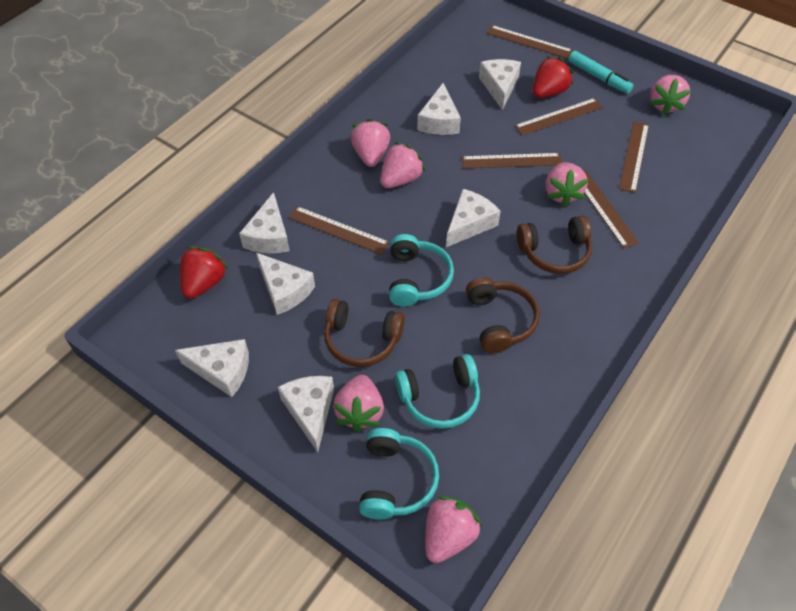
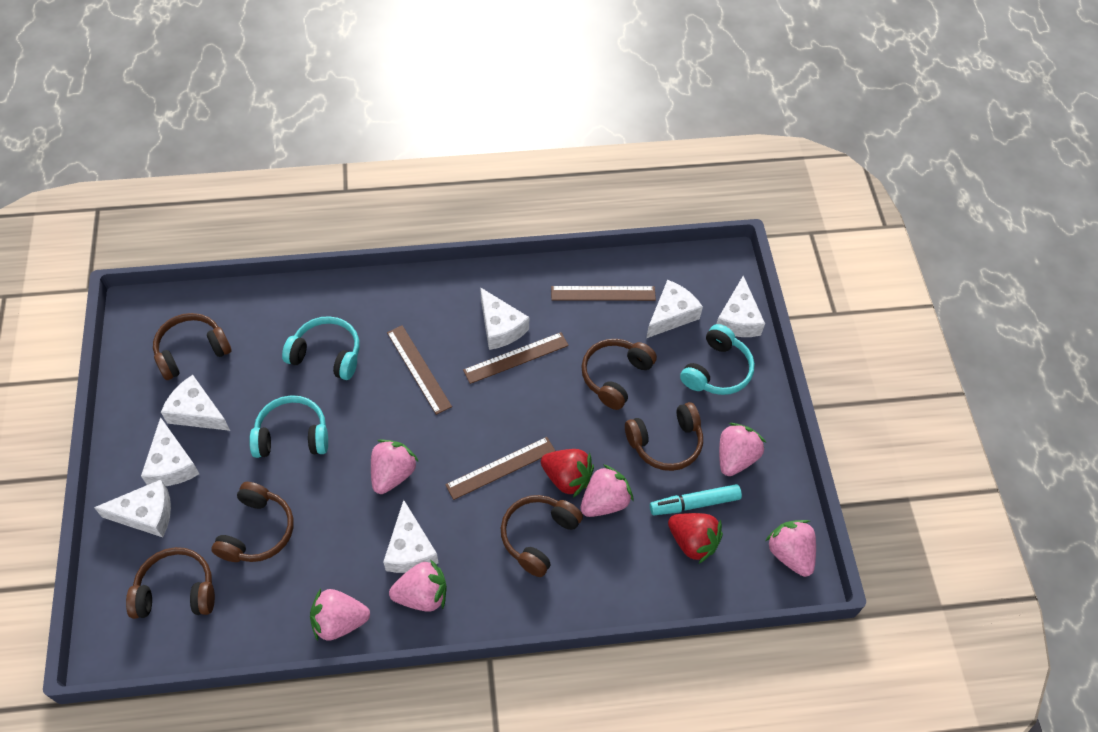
brown headphones: 3 -> 6
brown ruler: 6 -> 4

